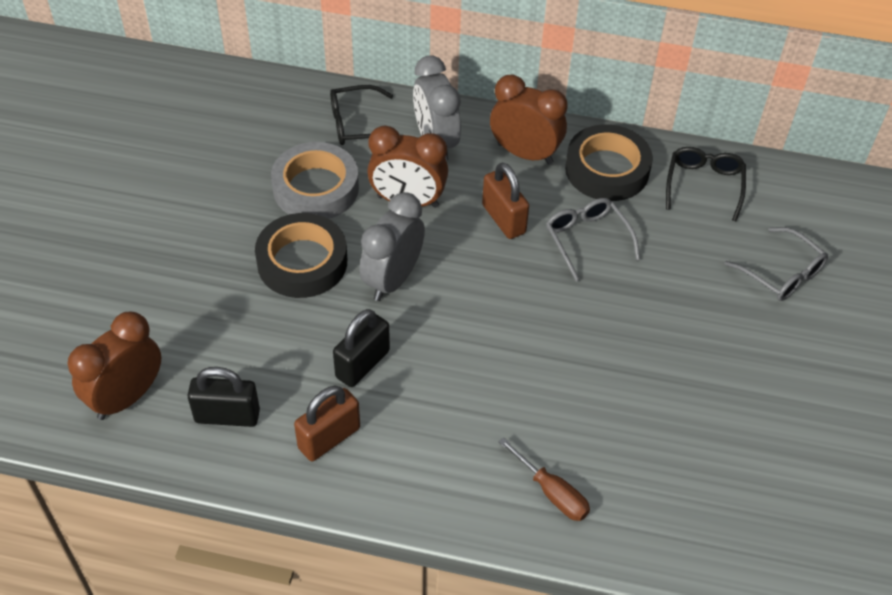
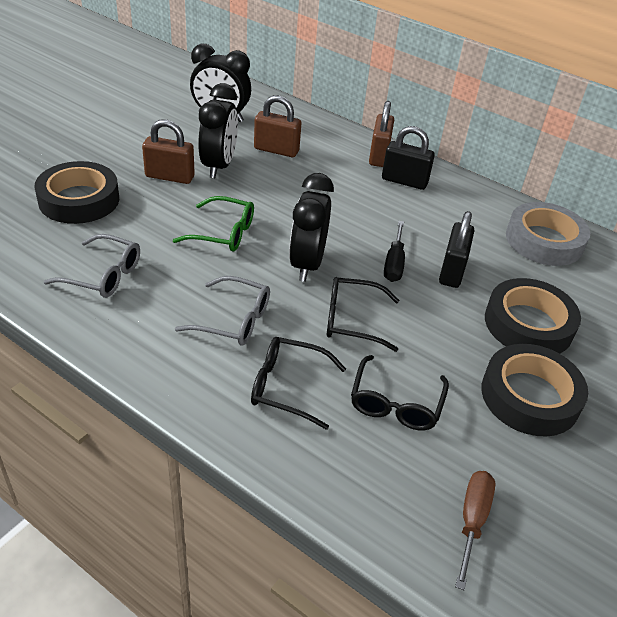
black clock: 0 -> 3
black glasses: 2 -> 3
black screwdriver: 0 -> 1
black tape: 2 -> 3
brown clock: 3 -> 0
brown padlock: 2 -> 3
green glasses: 0 -> 1
grey clock: 2 -> 0

